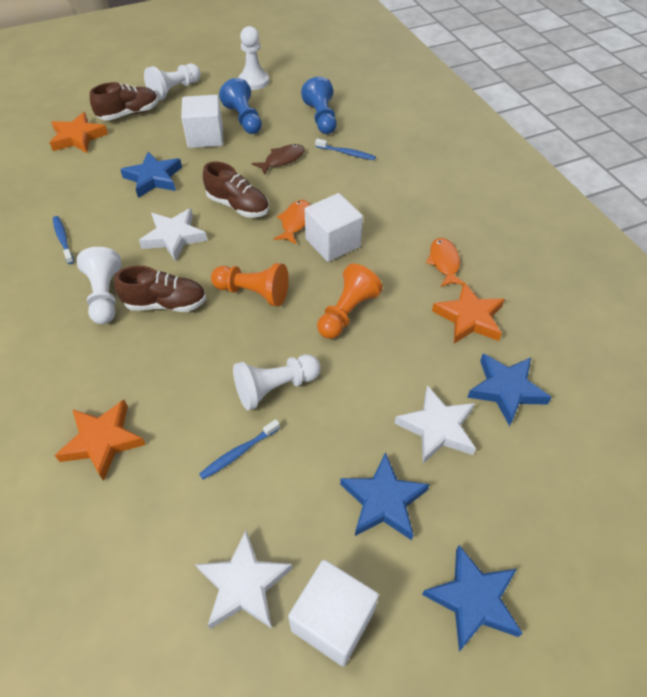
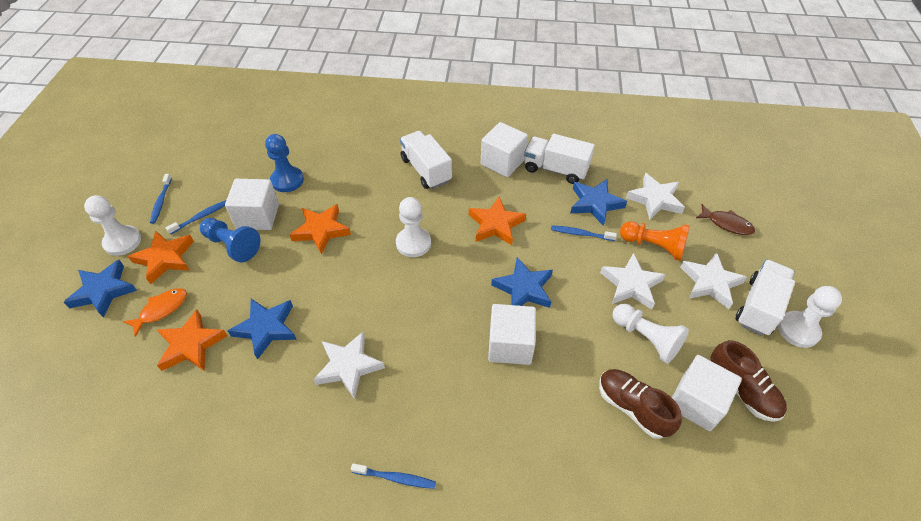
blue toothbrush: 3 -> 4
brown shoe: 3 -> 2
orange fish: 2 -> 1
orange pawn: 2 -> 1
orange star: 3 -> 4
white cube: 3 -> 4
white star: 3 -> 4
white truck: 0 -> 3

